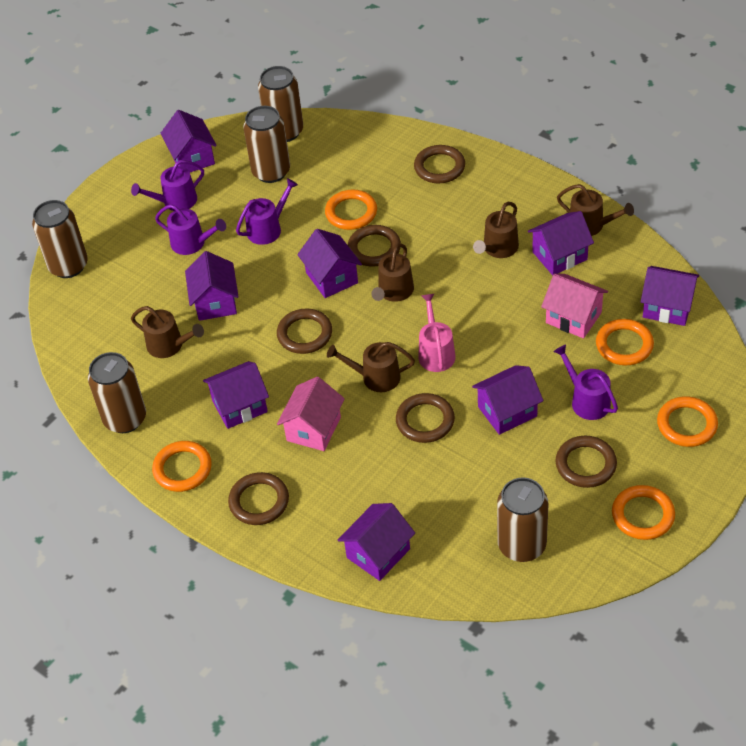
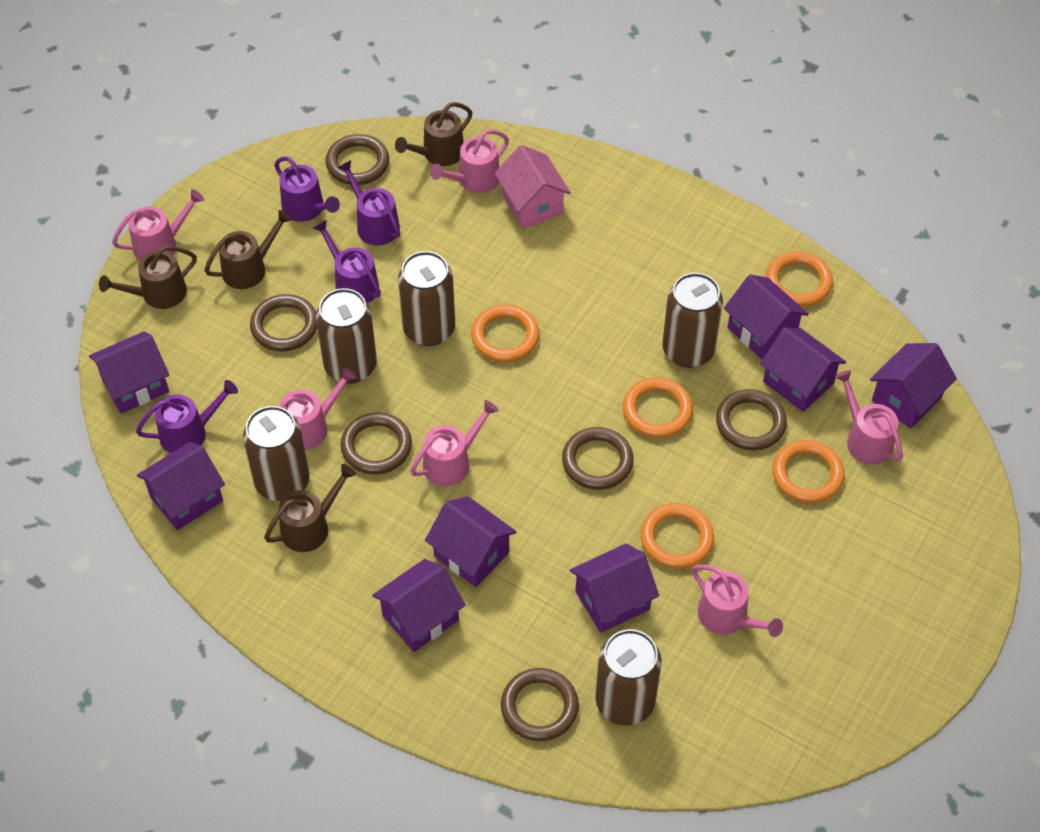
brown watering can: 5 -> 4
pink house: 2 -> 1
pink watering can: 1 -> 6

